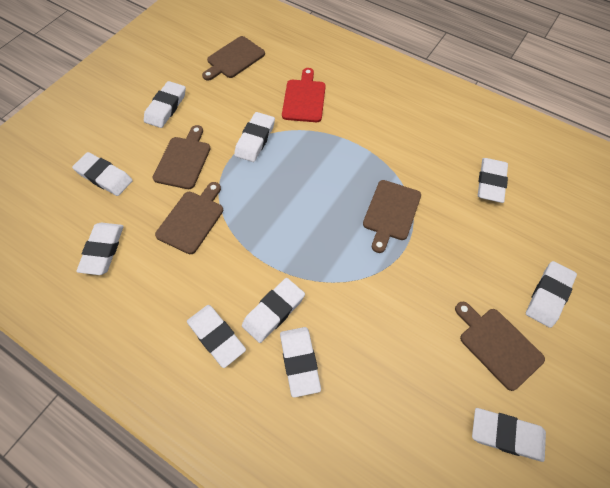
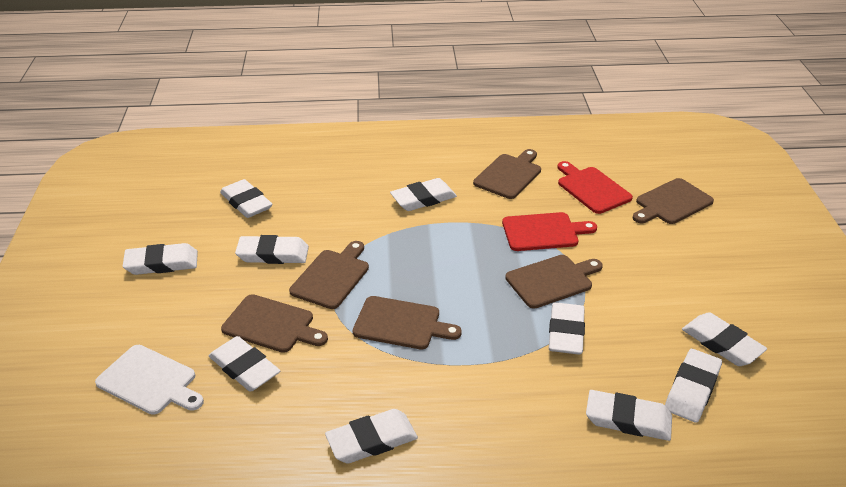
brown cutting board: 5 -> 6
red cutting board: 1 -> 2
white cutting board: 0 -> 1

